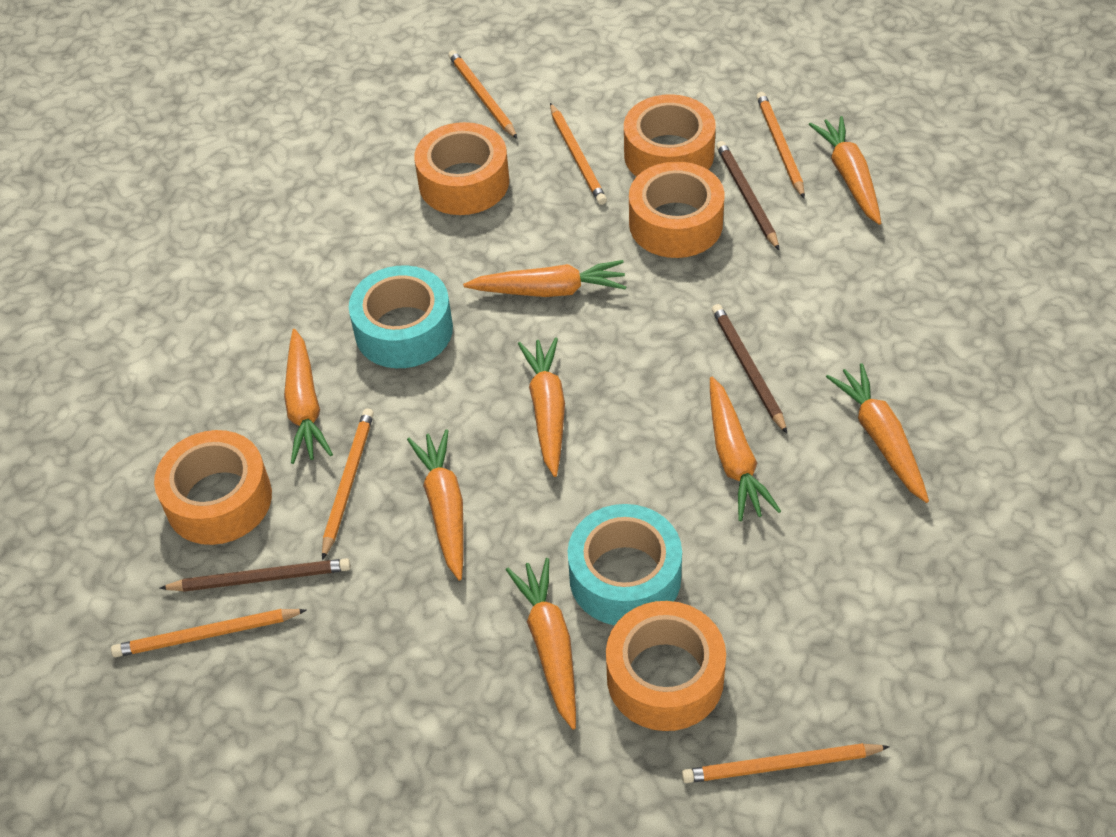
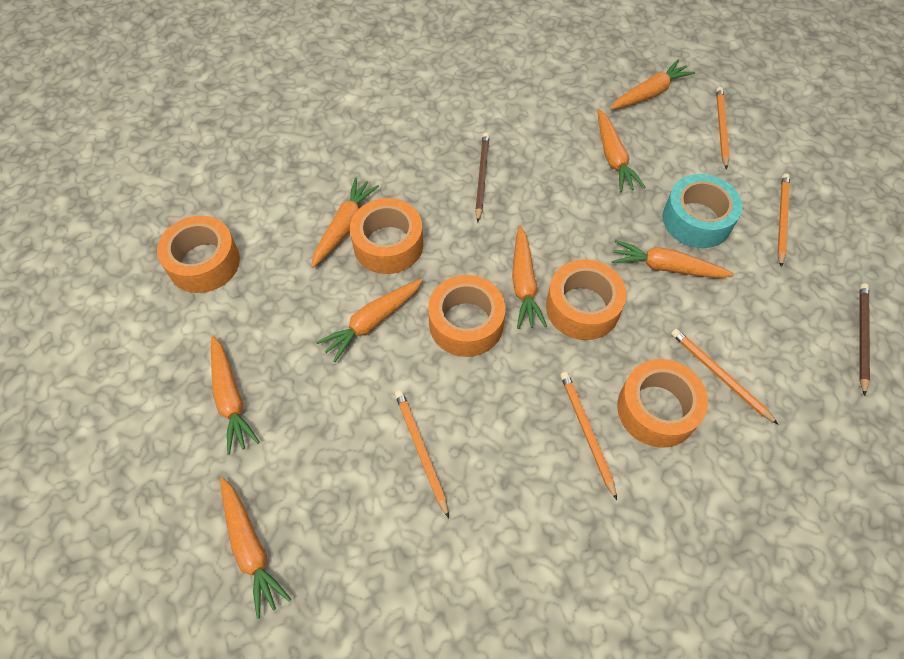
brown pencil: 3 -> 2
orange pencil: 6 -> 5
turquoise tape: 2 -> 1

